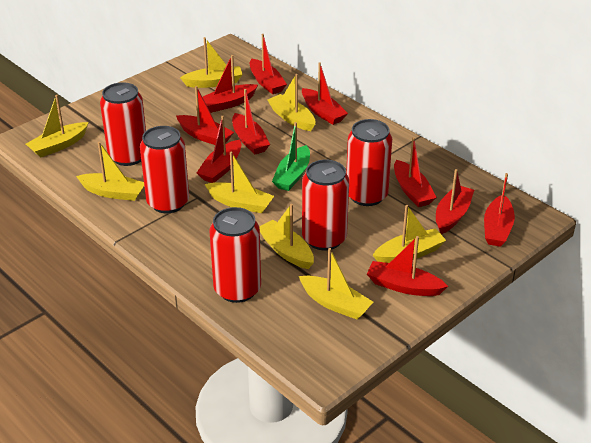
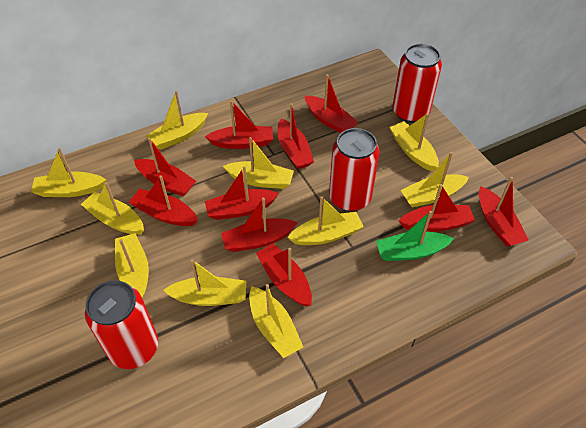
red can: 5 -> 3
yellow boat: 8 -> 10

